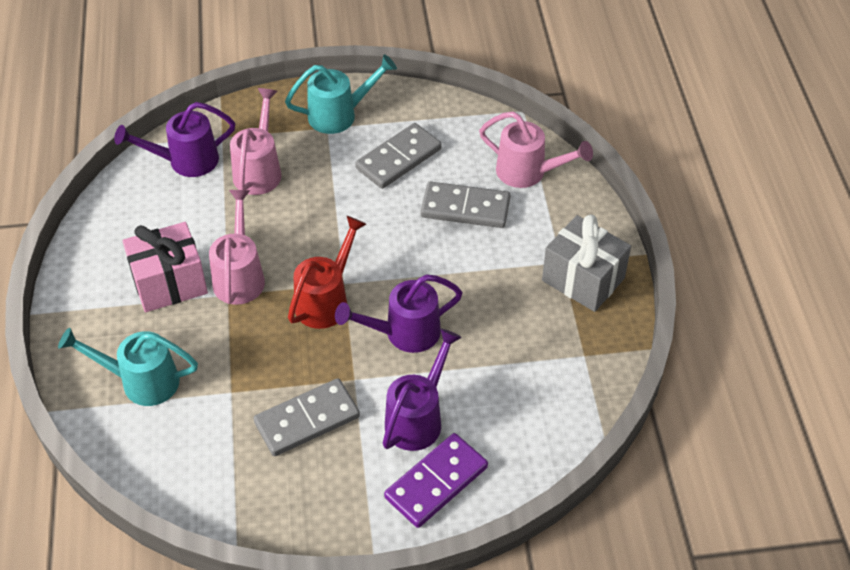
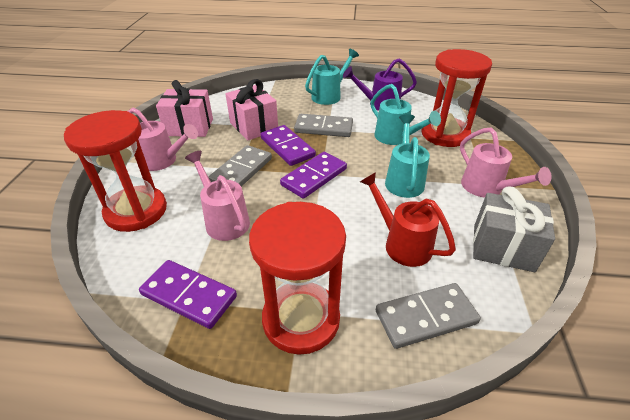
pink gift: 1 -> 2
purple domino: 1 -> 3
purple watering can: 3 -> 1
red hourglass: 0 -> 3
turquoise watering can: 2 -> 3

